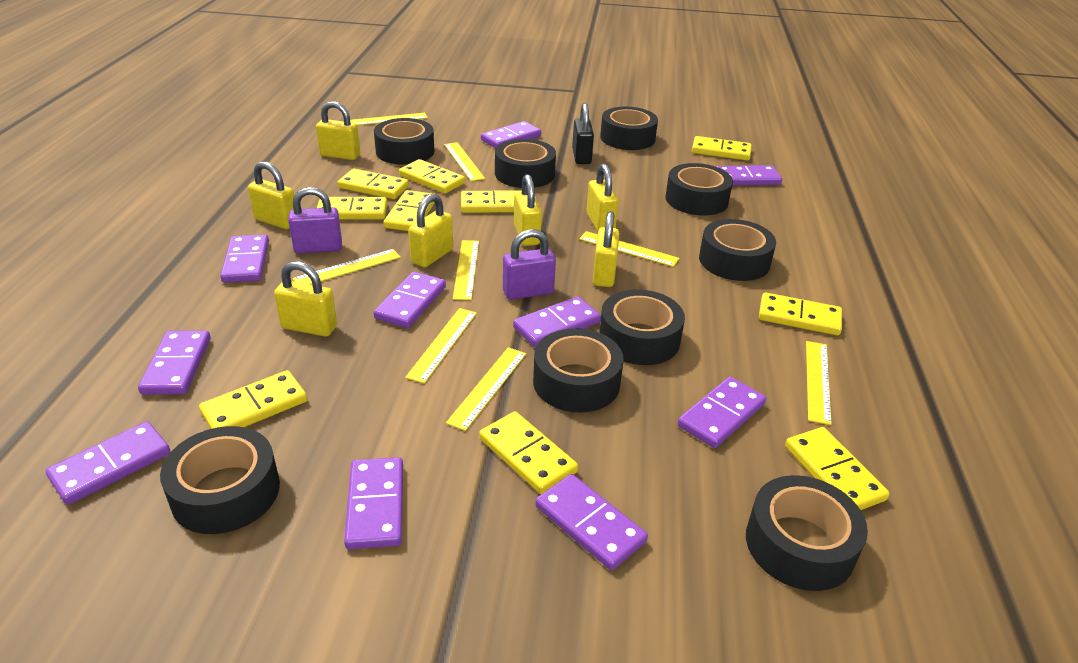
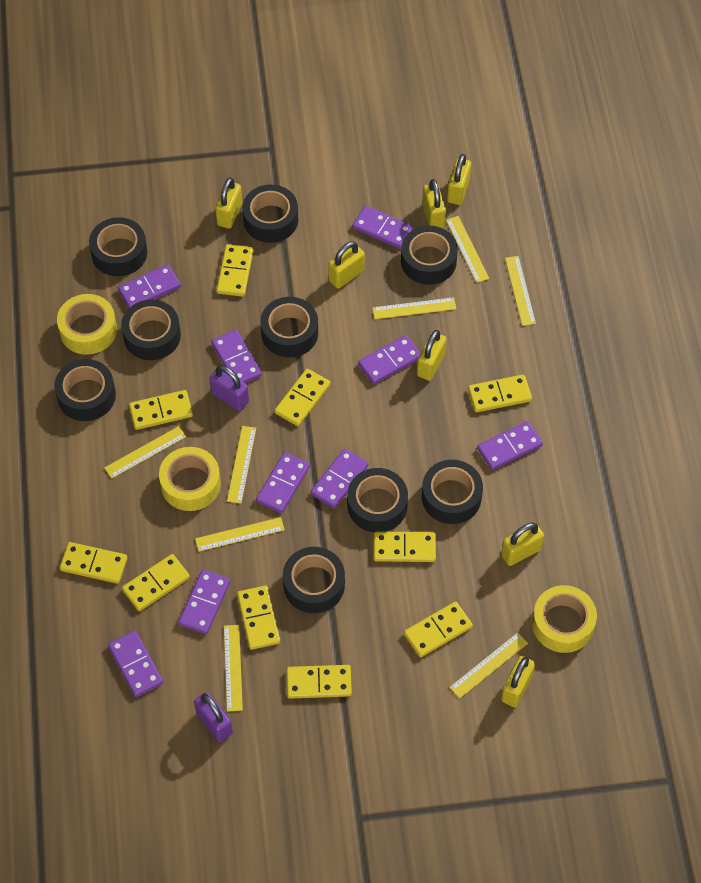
black padlock: 1 -> 0
purple domino: 10 -> 9
yellow tape: 0 -> 3

